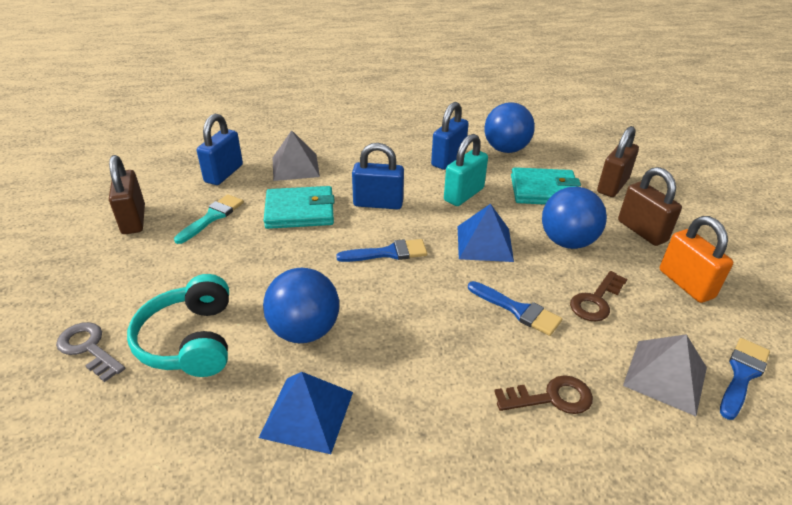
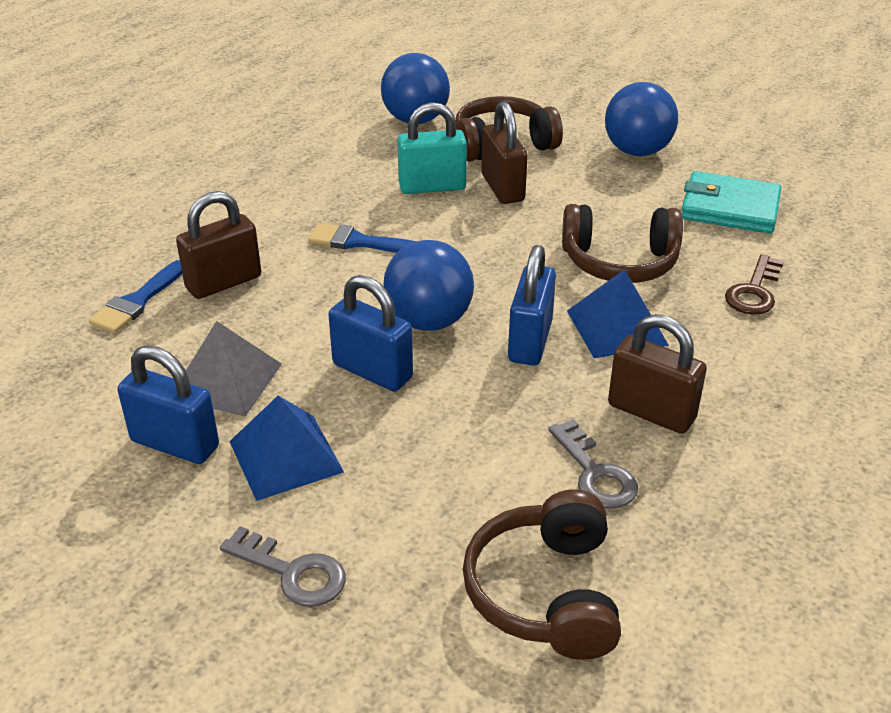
blue brush: 3 -> 2
brown headphones: 0 -> 3
brown key: 2 -> 1
grey key: 1 -> 2
grey pyramid: 2 -> 1
orange padlock: 1 -> 0
turquoise brush: 1 -> 0
turquoise headphones: 1 -> 0
turquoise wallet: 2 -> 1

